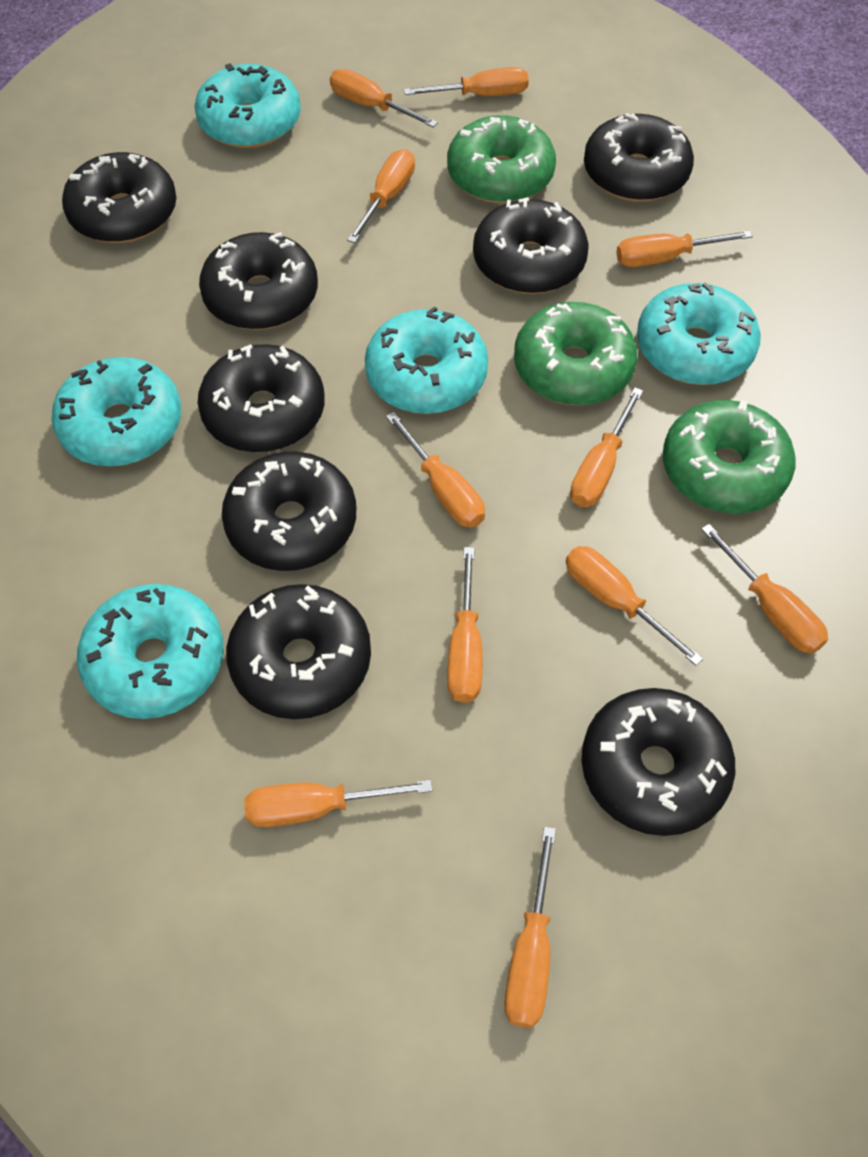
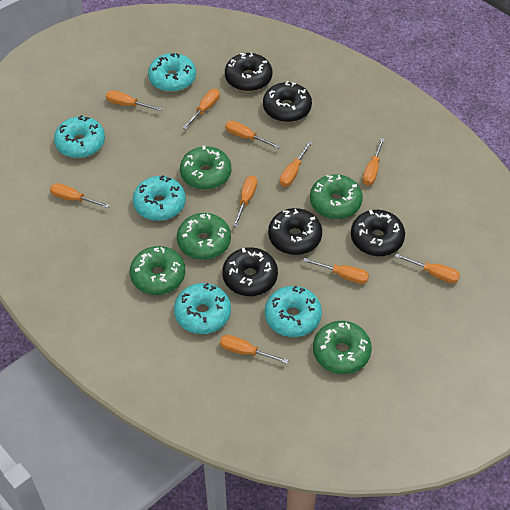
black donut: 8 -> 5
green donut: 3 -> 5
orange screwdriver: 11 -> 10

